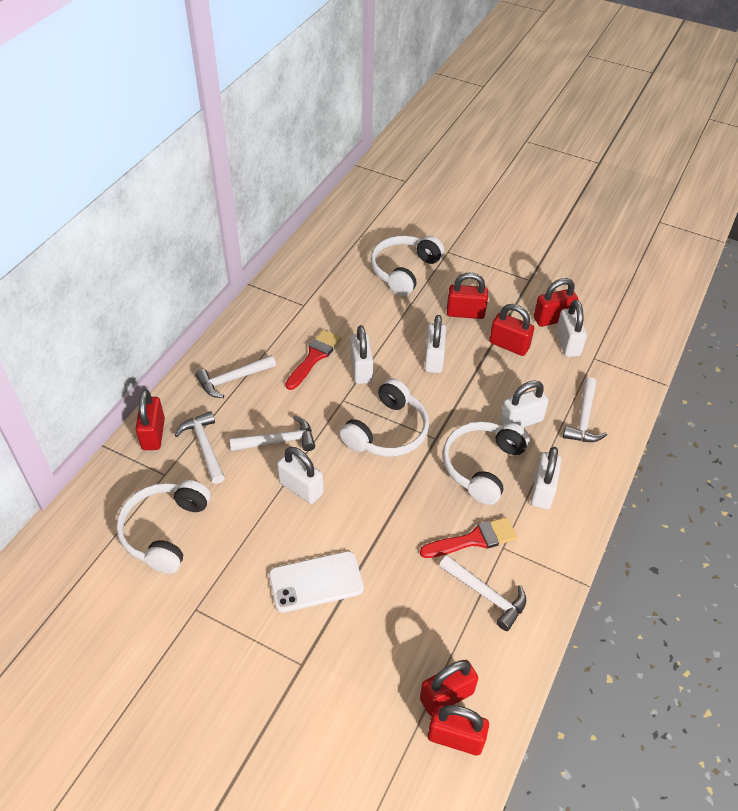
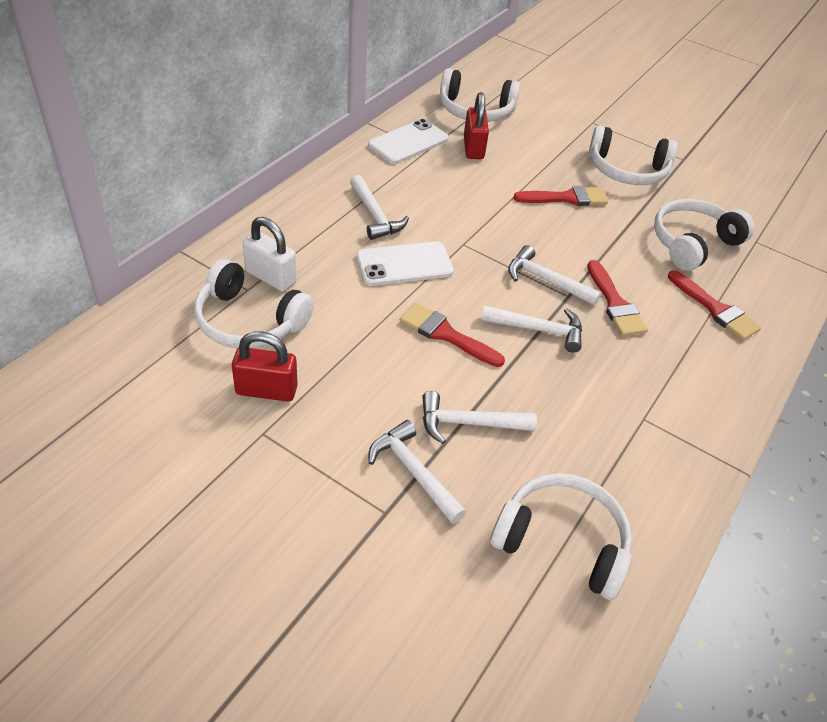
red brush: 2 -> 4
red padlock: 6 -> 2
white headphones: 4 -> 5
white padlock: 6 -> 1
white phone: 1 -> 2

